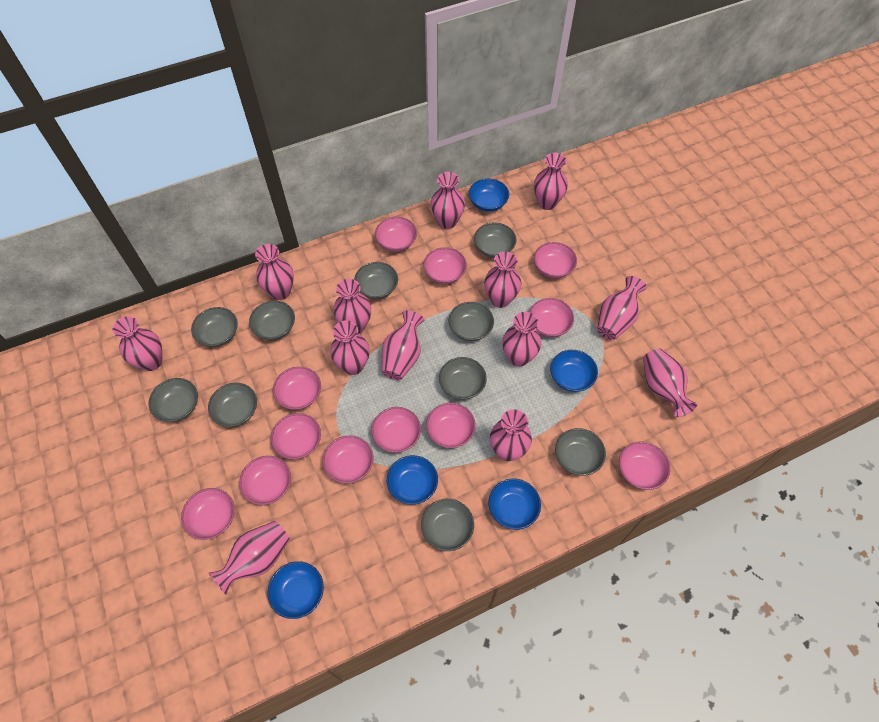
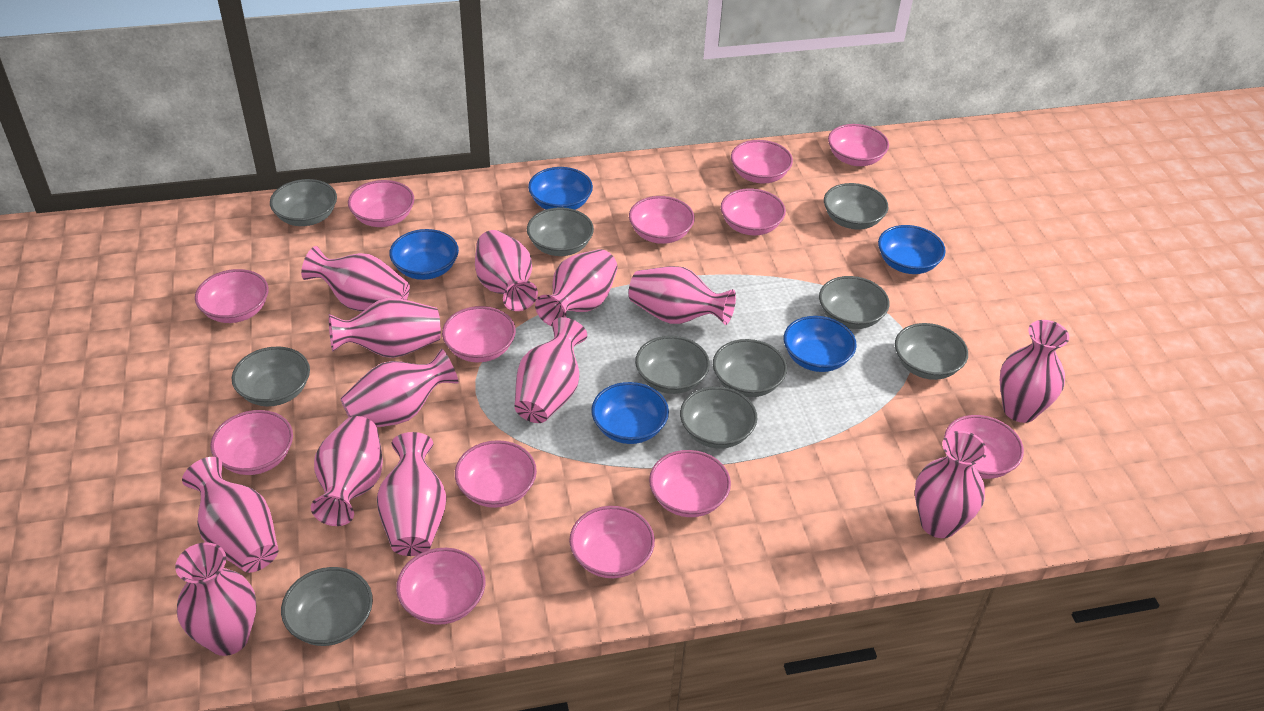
pink bowl: 12 -> 13

